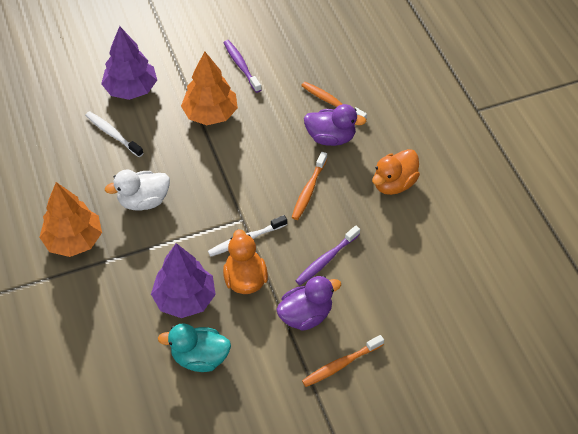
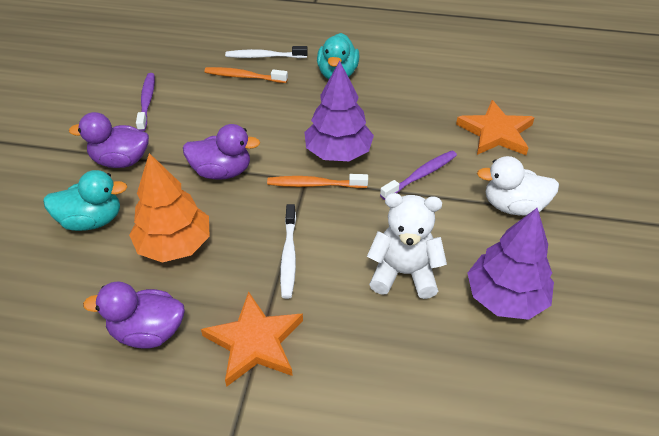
orange duck: 2 -> 0
orange star: 0 -> 2
orange toothbrush: 3 -> 2
orange tree: 2 -> 1
purple duck: 2 -> 3
turquoise duck: 1 -> 2
white teddy bear: 0 -> 1

